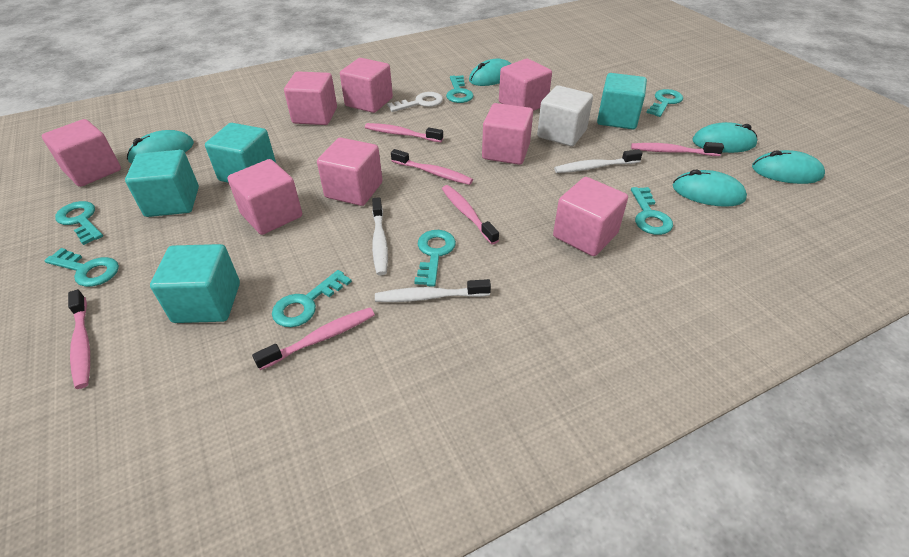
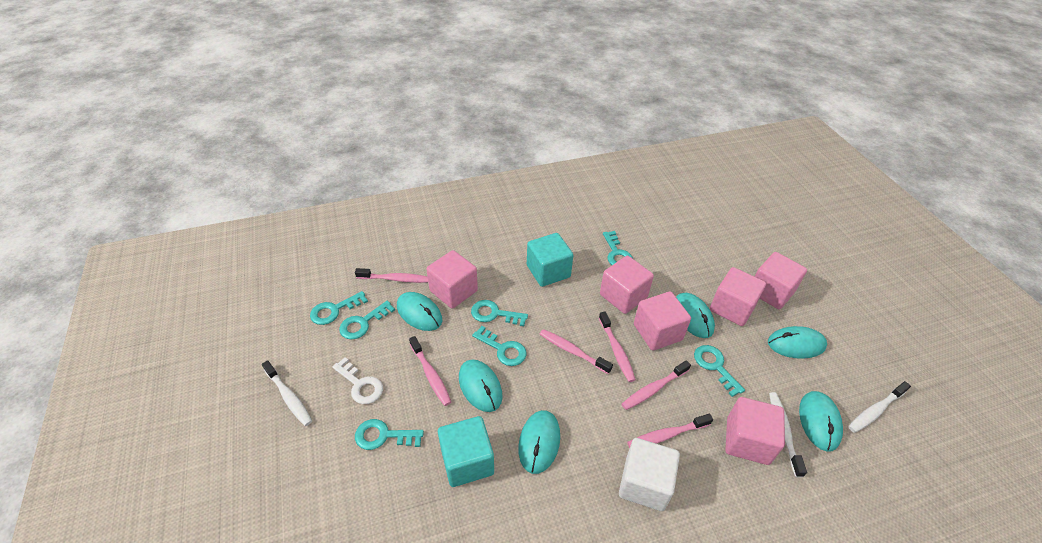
pink cube: 8 -> 6
turquoise cube: 4 -> 2
turquoise mouse: 5 -> 6

